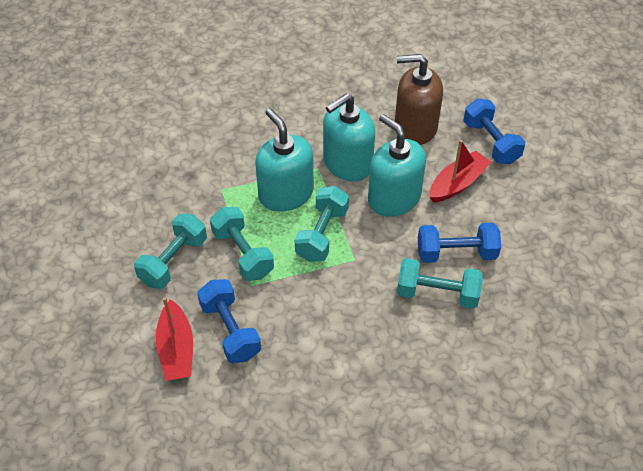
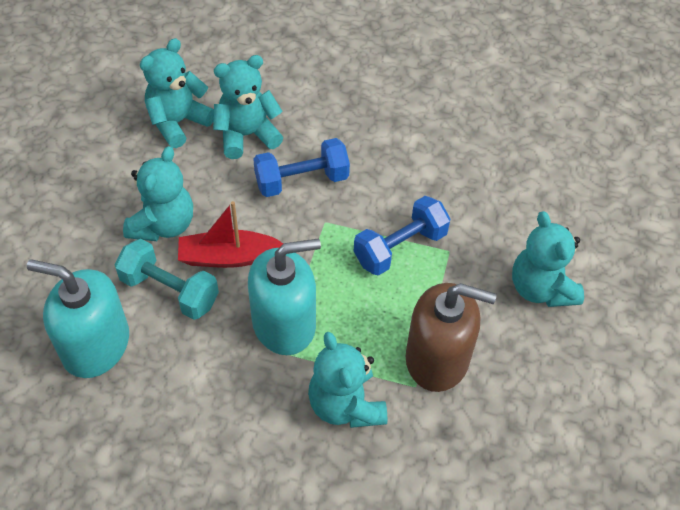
blue dumbbell: 3 -> 2
red boat: 2 -> 1
turquoise dumbbell: 4 -> 1
turquoise soap dispenser: 3 -> 2
turquoise teddy bear: 0 -> 5

